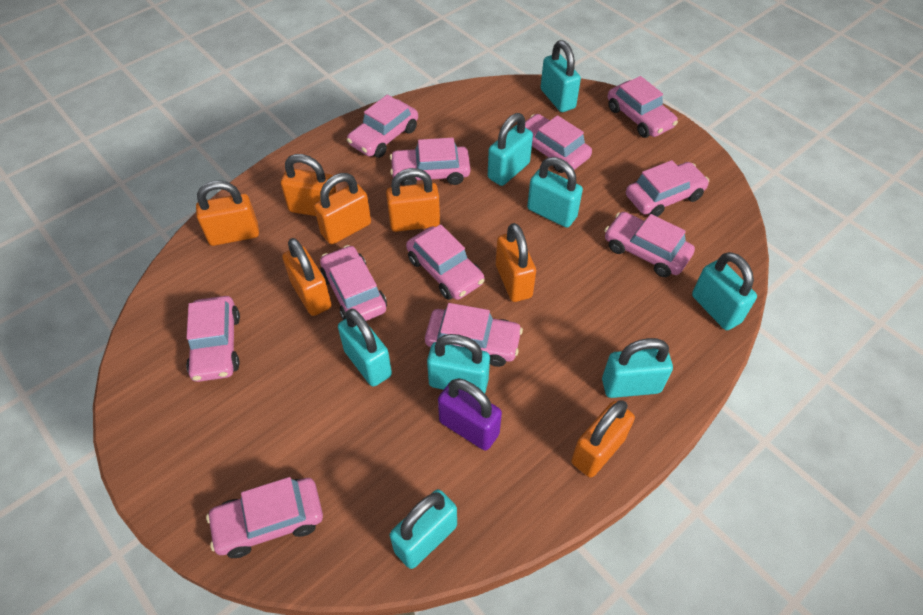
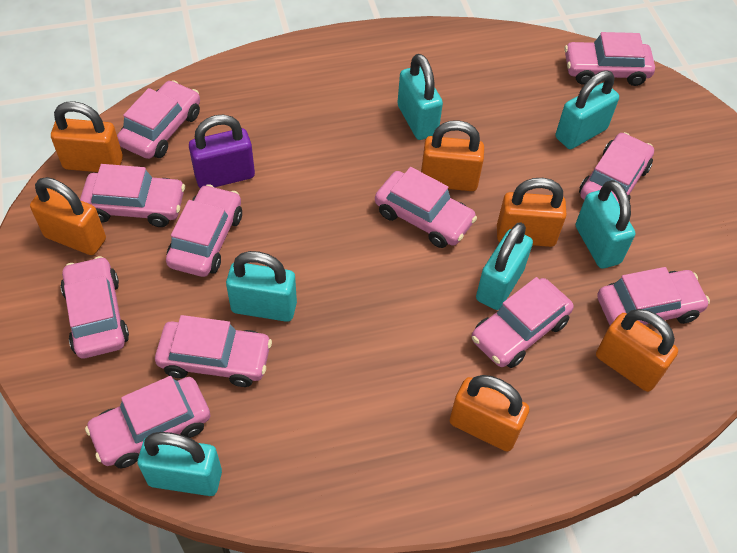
orange padlock: 7 -> 6
turquoise padlock: 8 -> 6

